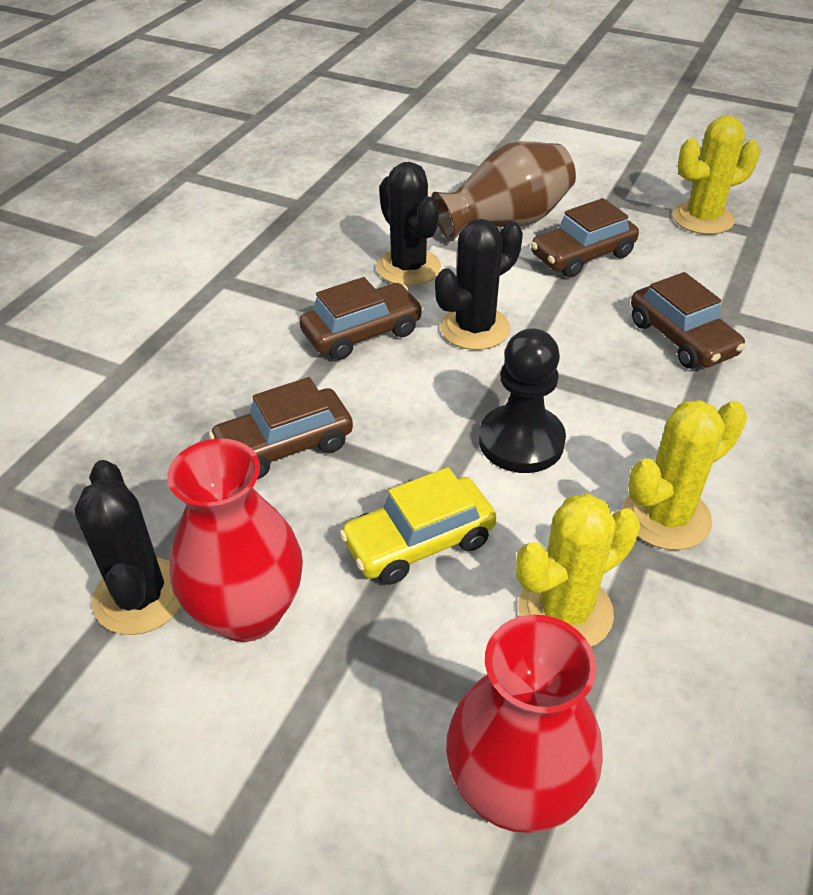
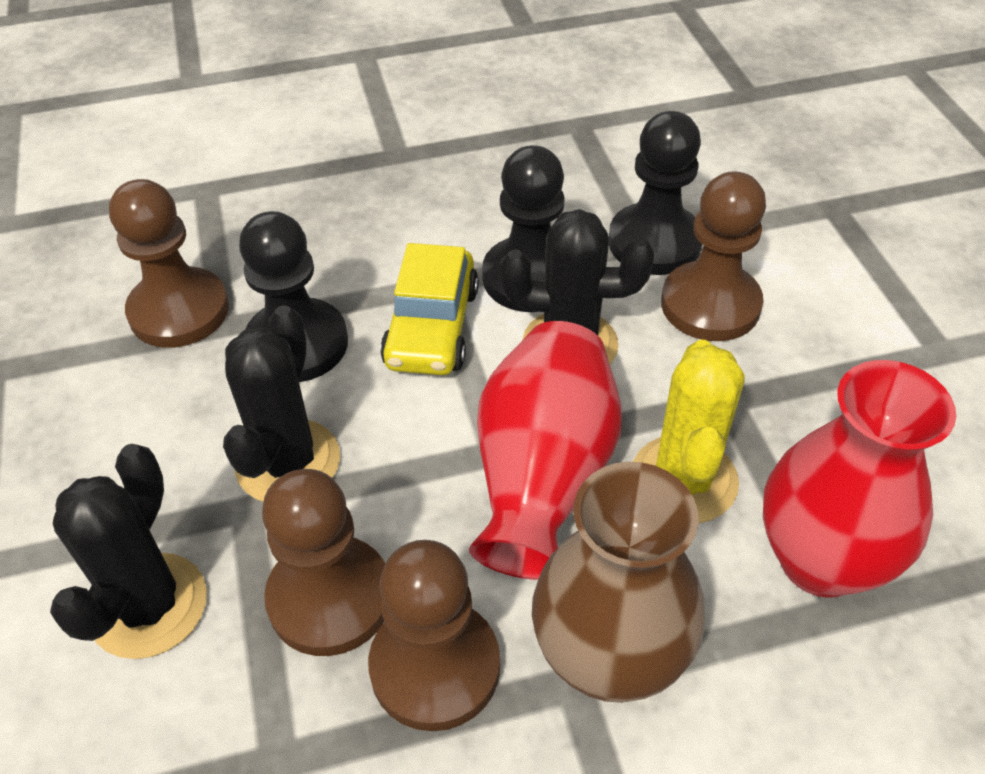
black pawn: 1 -> 3
brown car: 4 -> 0
brown pawn: 0 -> 4
yellow cactus: 3 -> 1

